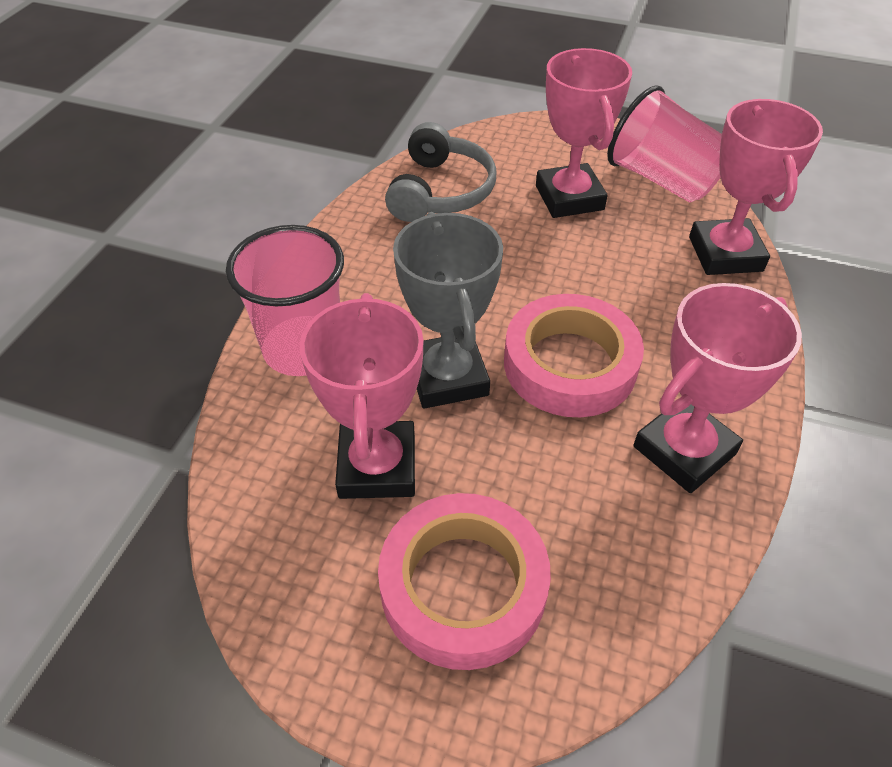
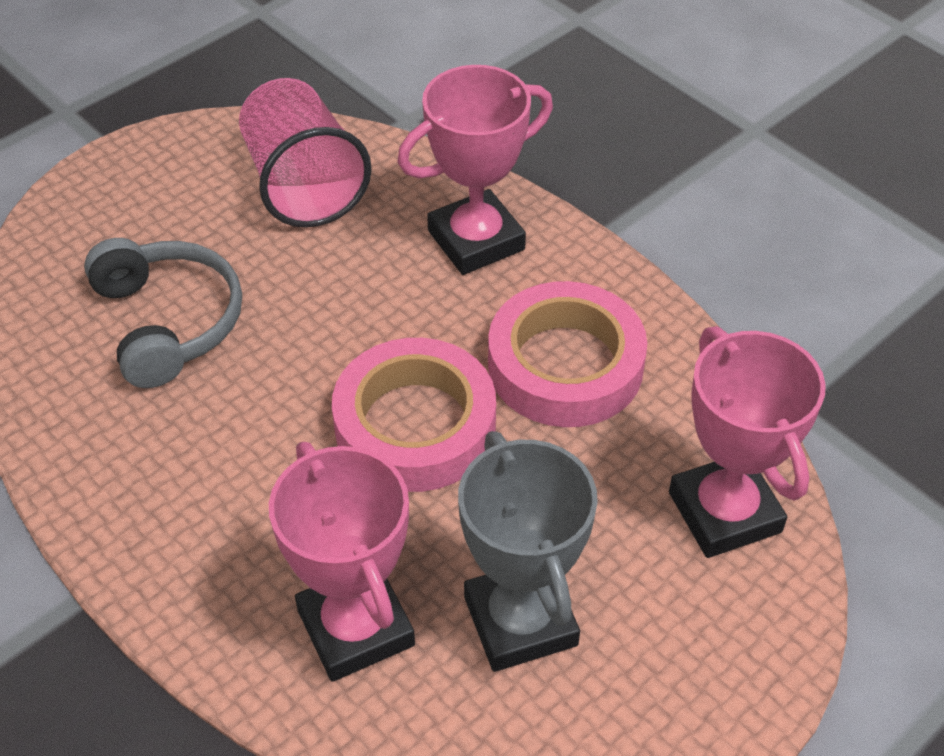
pink cup: 2 -> 1
pink trophy: 4 -> 3

